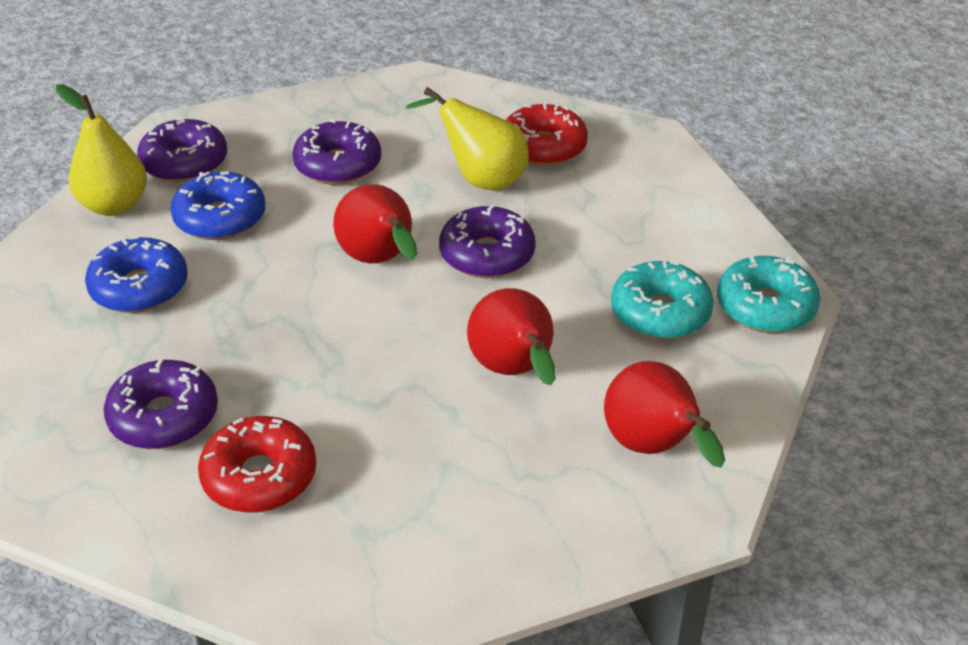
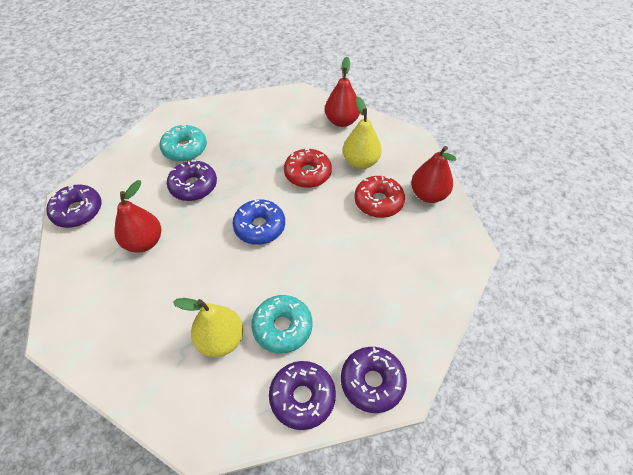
blue donut: 2 -> 1

